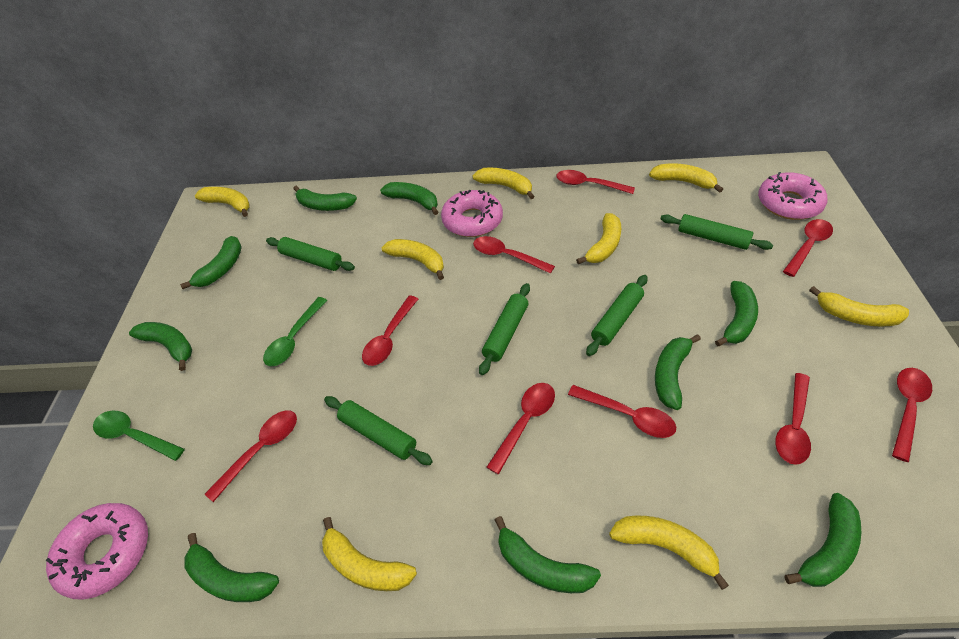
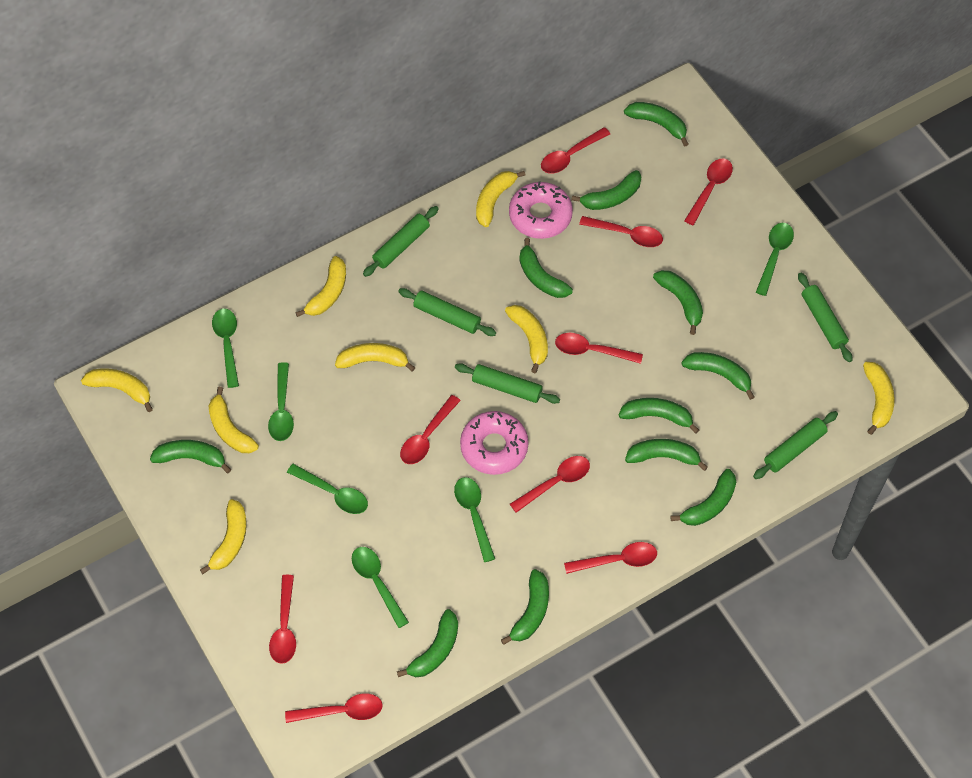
green banana: 9 -> 11
green spoon: 2 -> 6
pink donut: 3 -> 2

